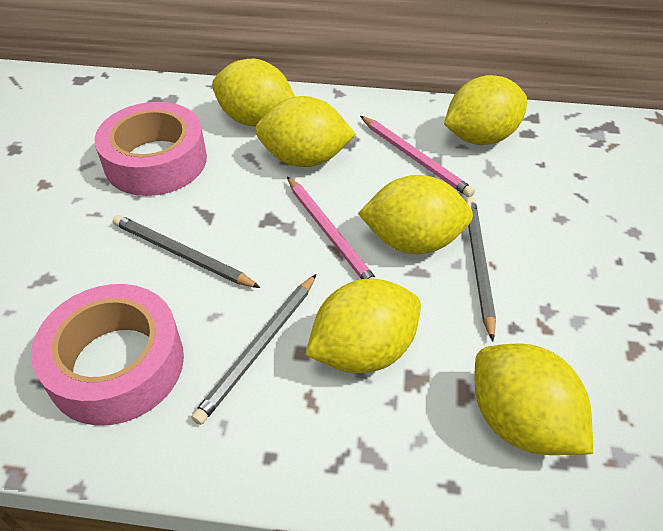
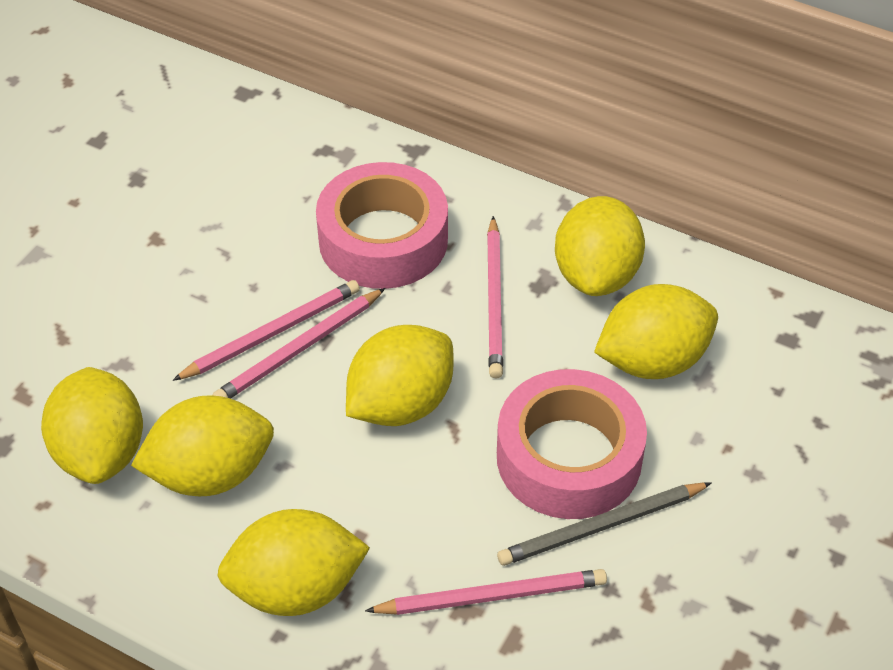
grey pencil: 3 -> 1
pink pencil: 2 -> 4

